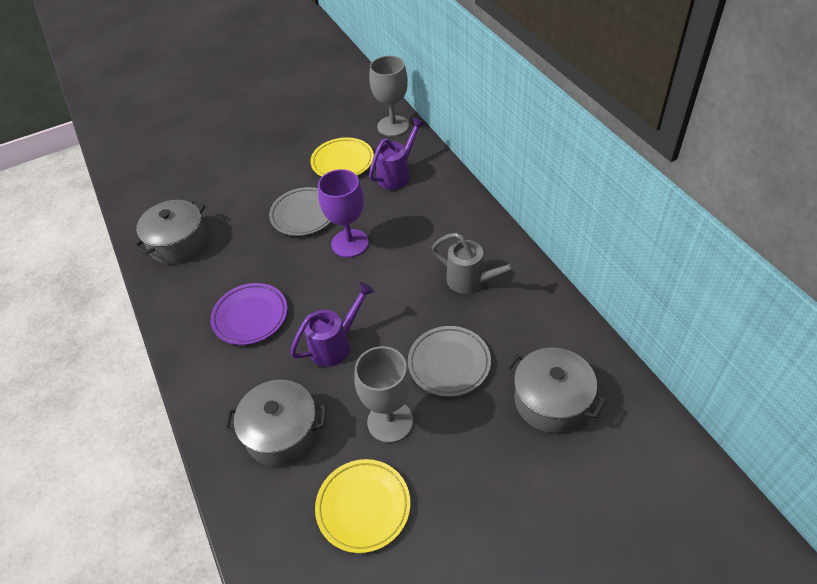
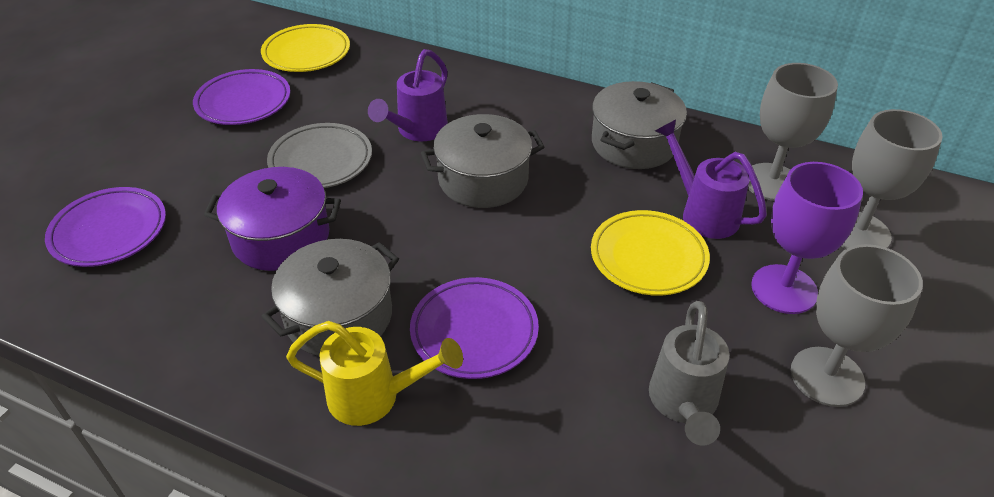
grey goblet: 2 -> 3
grey plate: 2 -> 1
purple plate: 1 -> 3
purple pot: 0 -> 1
yellow watering can: 0 -> 1

